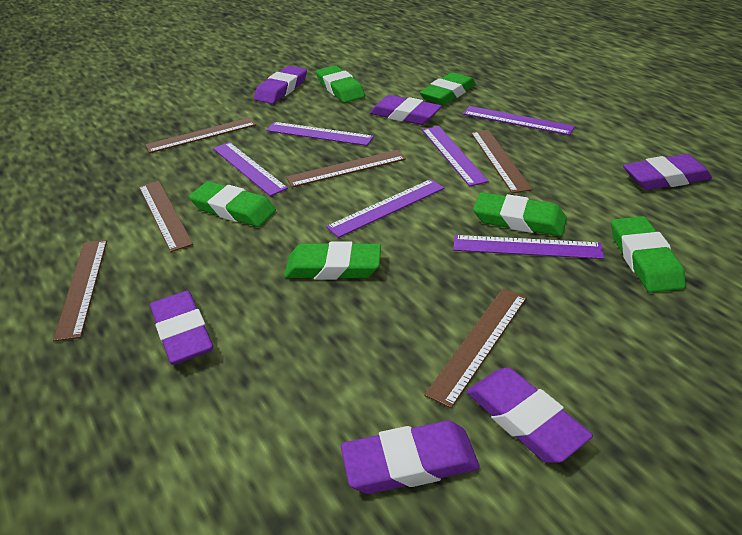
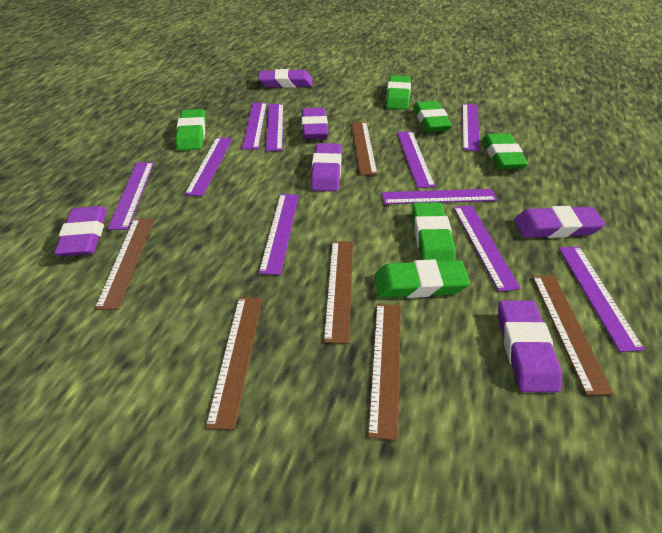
purple ruler: 6 -> 10

